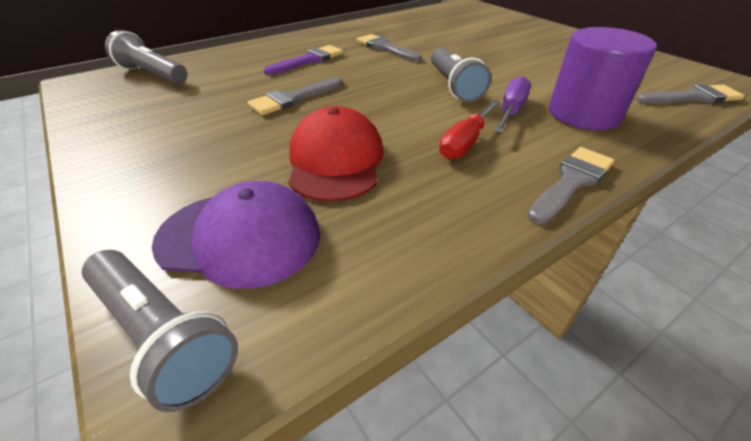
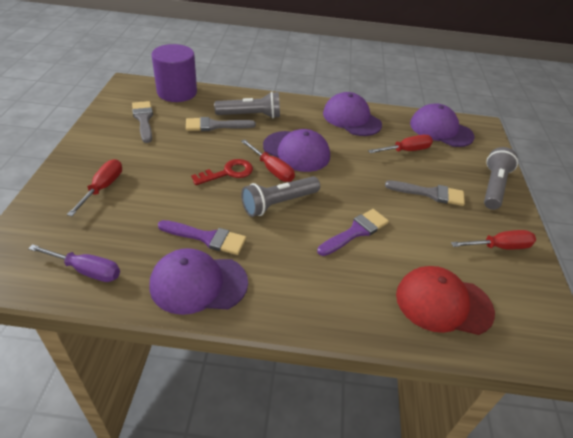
grey brush: 4 -> 3
purple brush: 1 -> 2
purple cap: 1 -> 4
red key: 0 -> 1
red screwdriver: 1 -> 4

